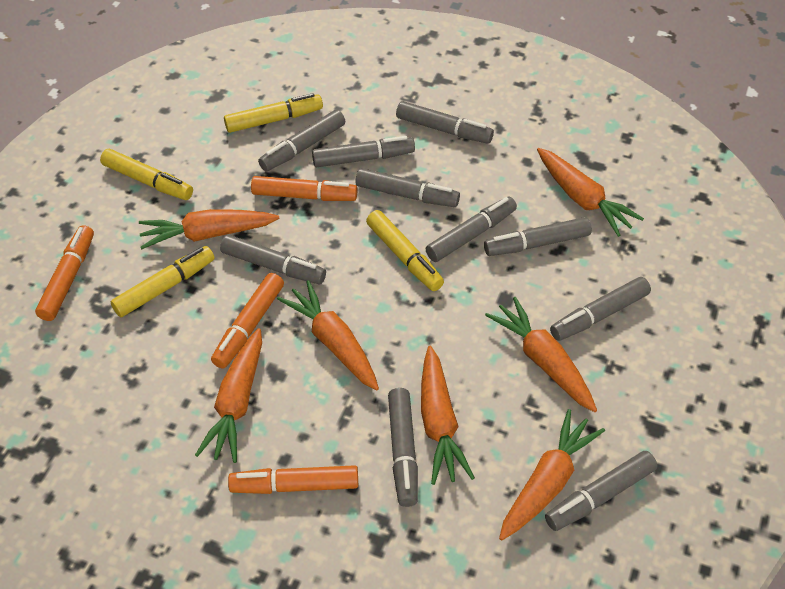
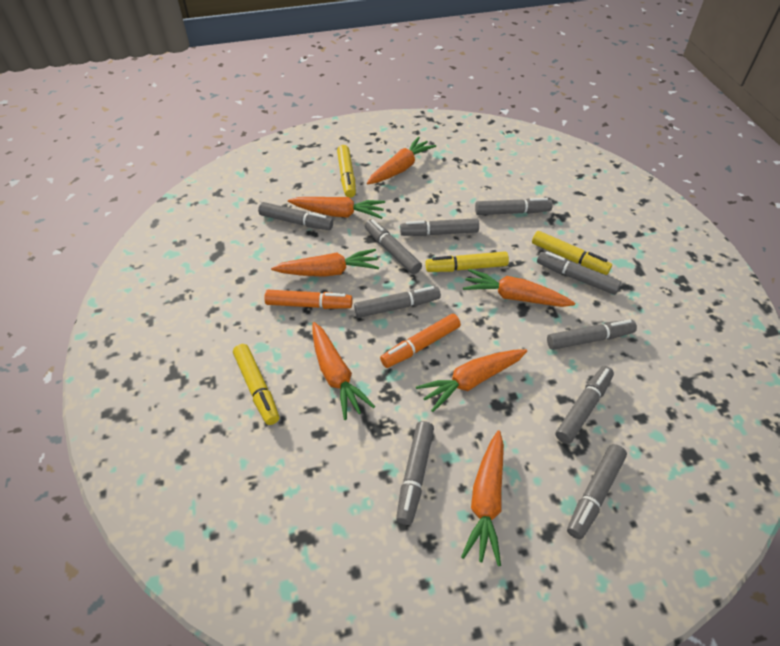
orange marker: 4 -> 2

